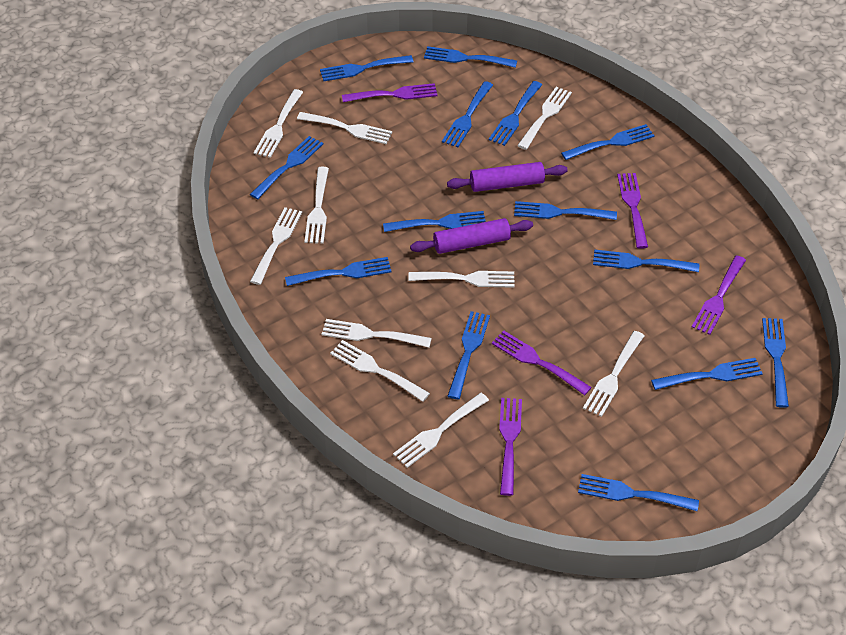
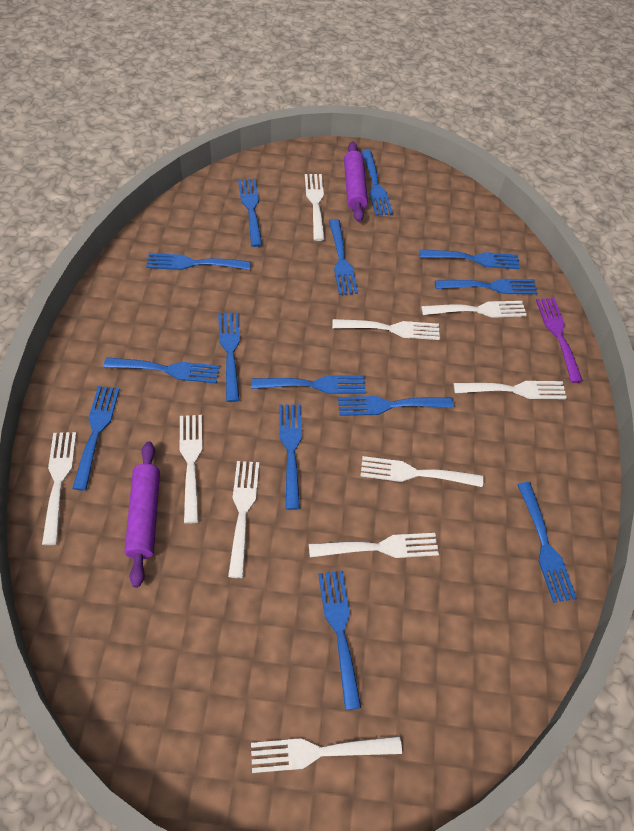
purple fork: 5 -> 1

